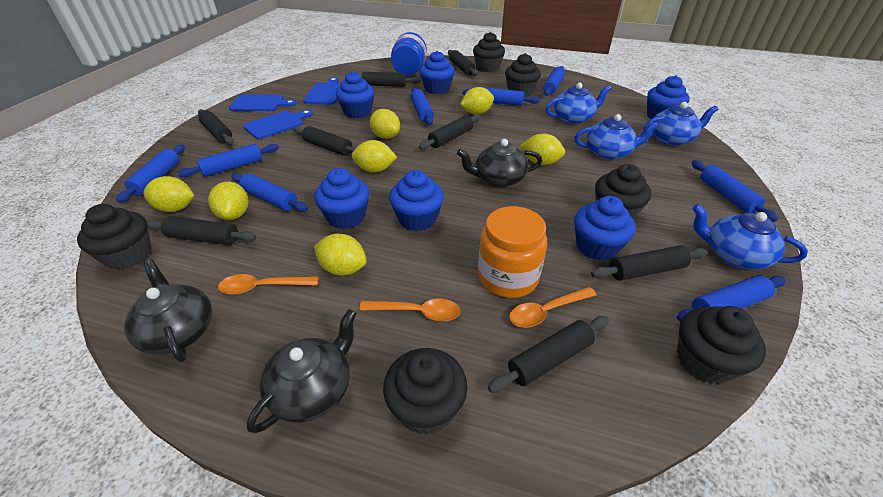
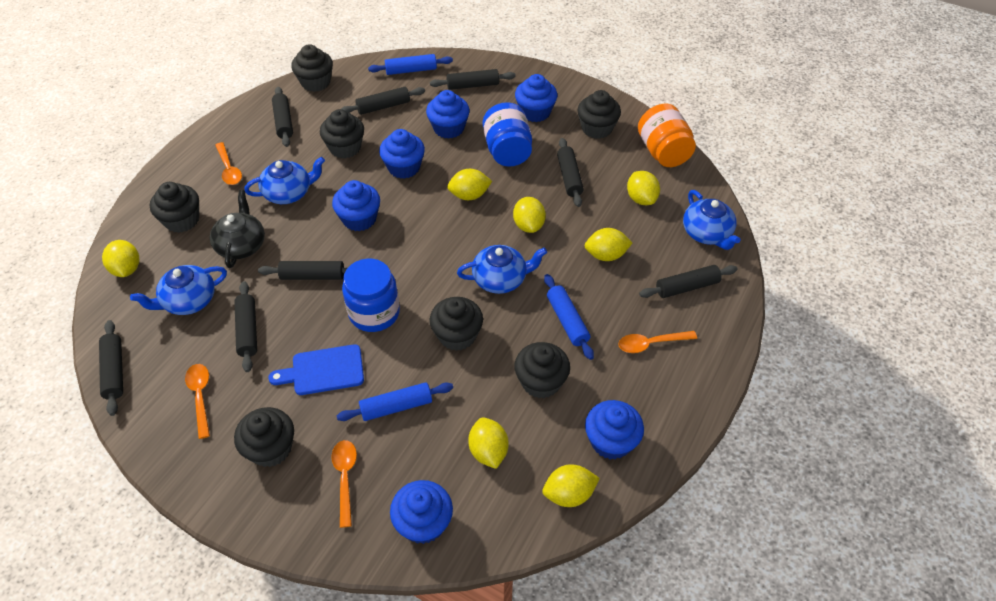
black cupcake: 6 -> 7
black teapot: 3 -> 1
blue cutting board: 3 -> 1
blue jar: 1 -> 2
blue rolling pin: 8 -> 3
orange spoon: 3 -> 4

